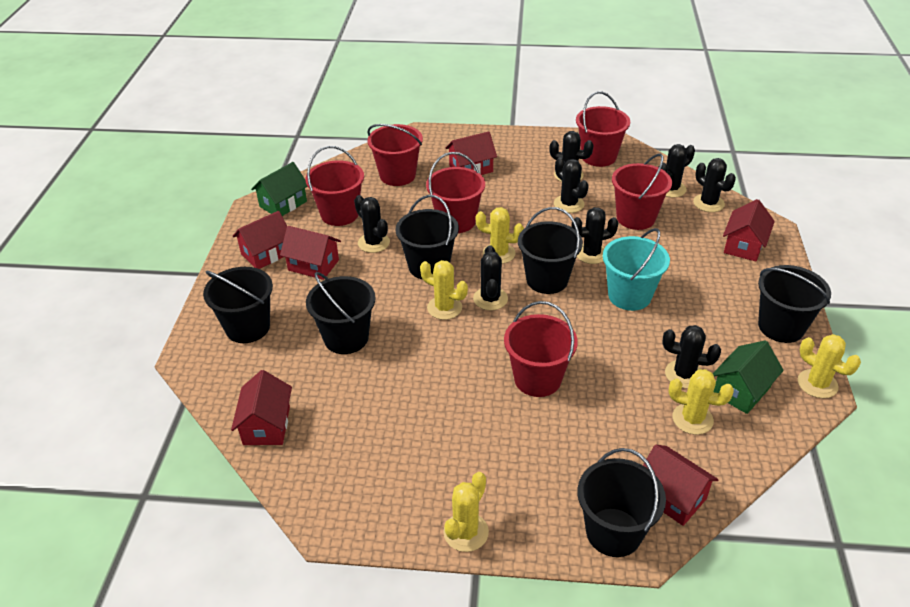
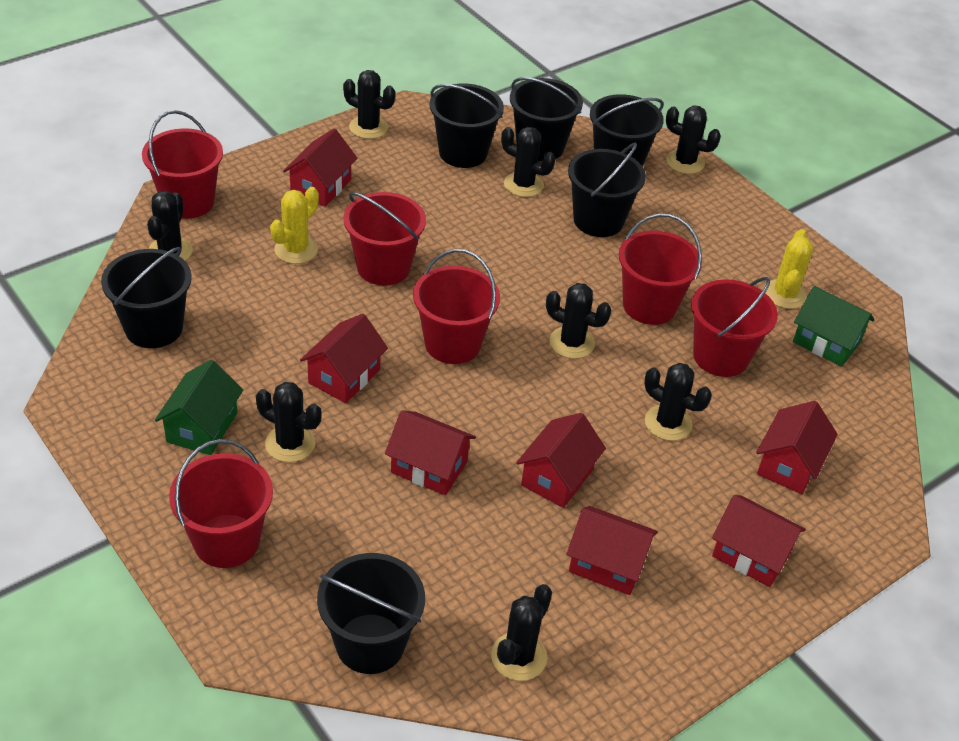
red house: 6 -> 7
turquoise bucket: 1 -> 0
yellow cactus: 5 -> 2

